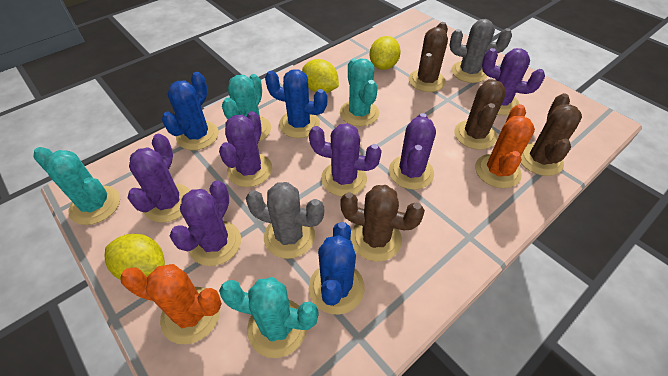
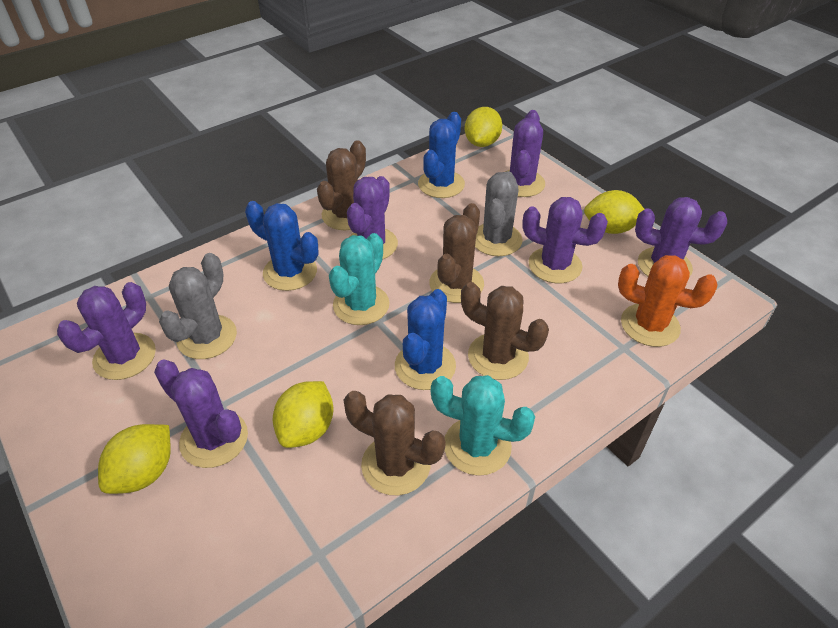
orange cactus: 2 -> 1
turquoise cactus: 4 -> 2
yellow lemon: 3 -> 4

